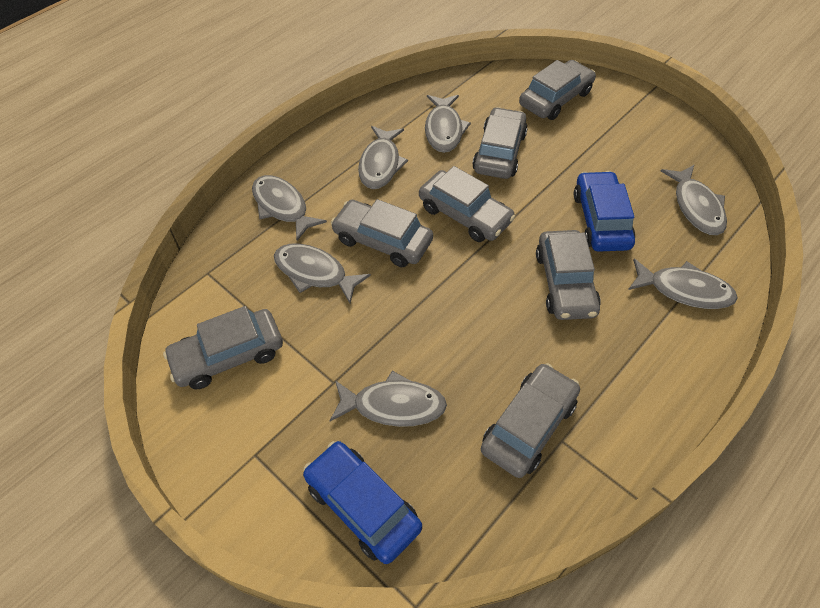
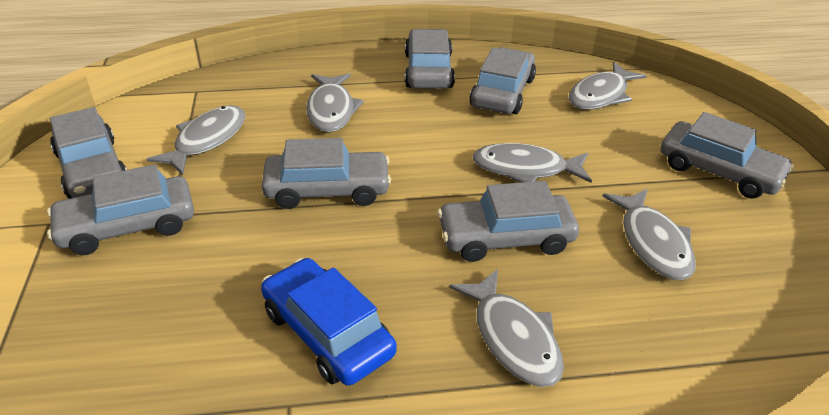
blue car: 2 -> 1
grey fish: 7 -> 6

